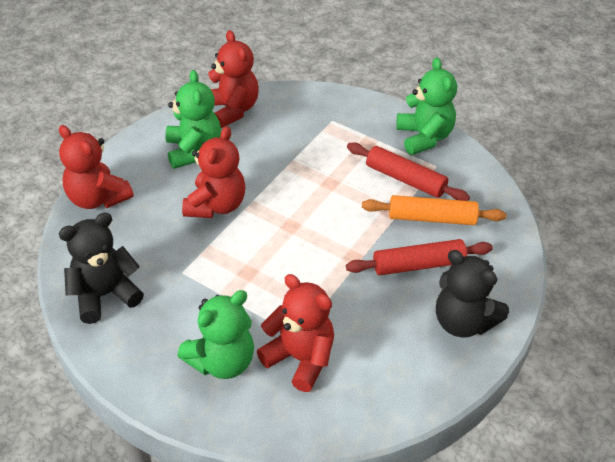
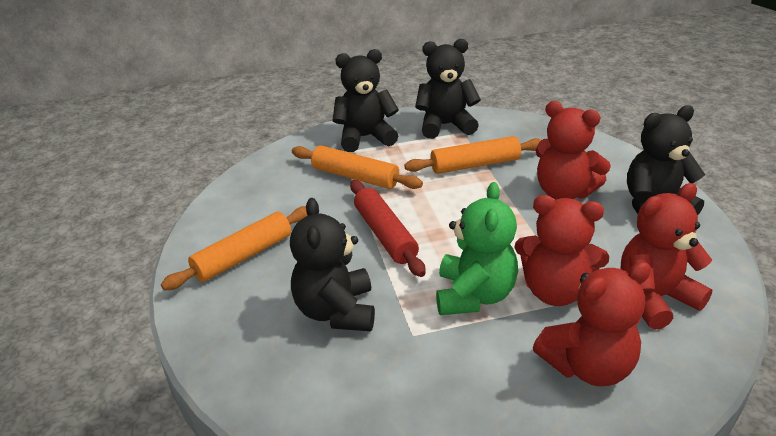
black teddy bear: 2 -> 4
green teddy bear: 3 -> 1
orange rolling pin: 1 -> 3
red rolling pin: 2 -> 1

